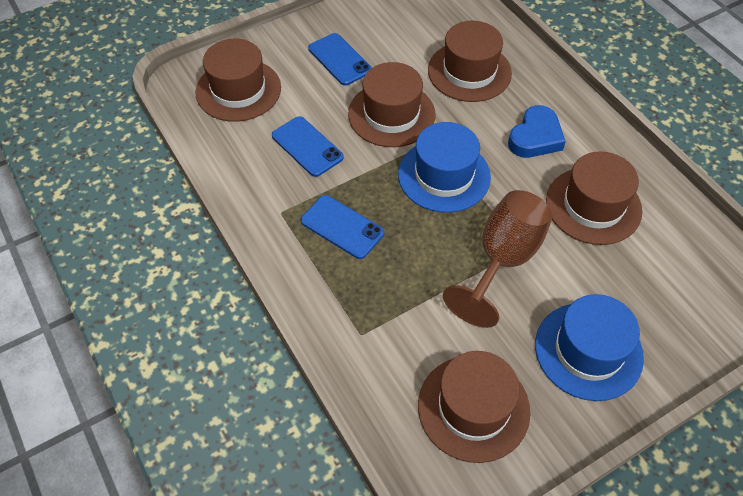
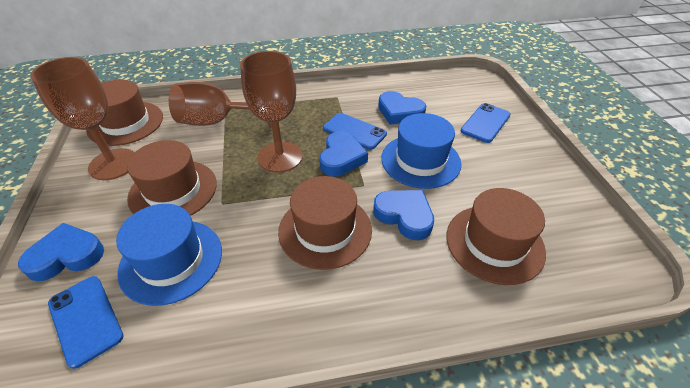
blue heart: 1 -> 4
brown goblet: 1 -> 3
brown hat: 5 -> 4

